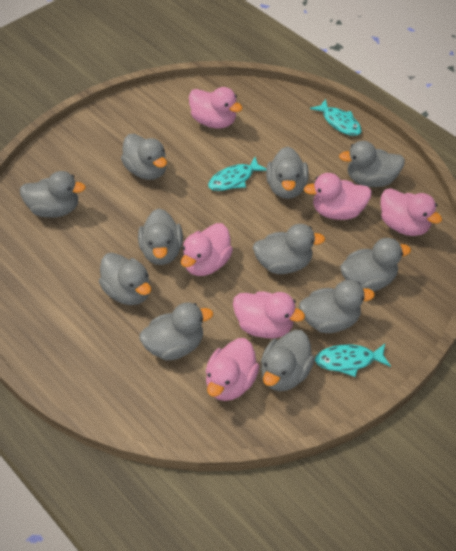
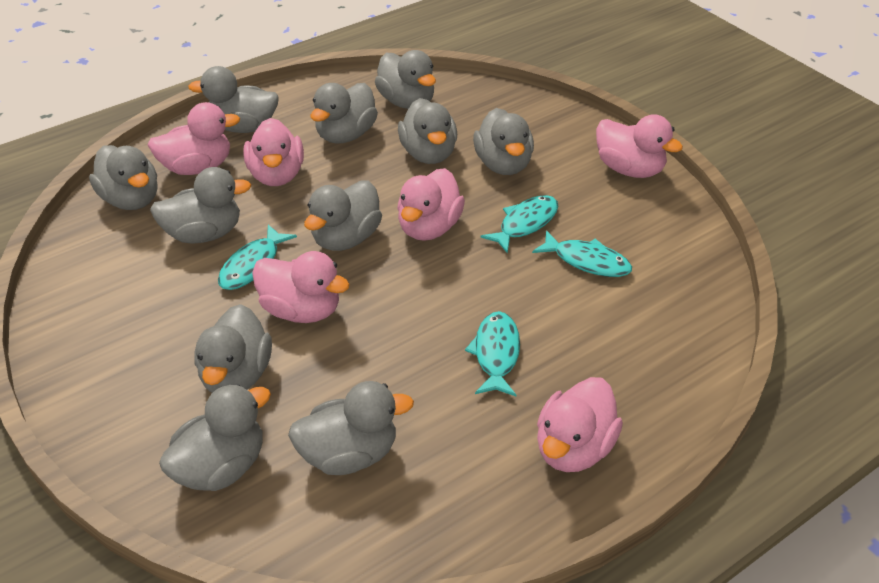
turquoise fish: 3 -> 4

